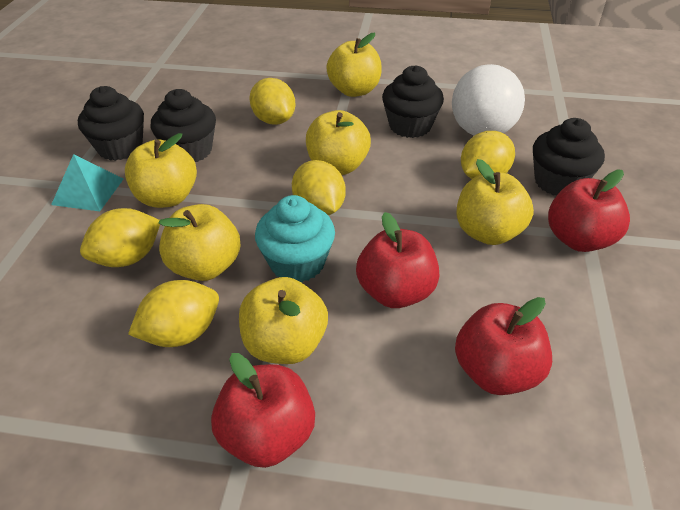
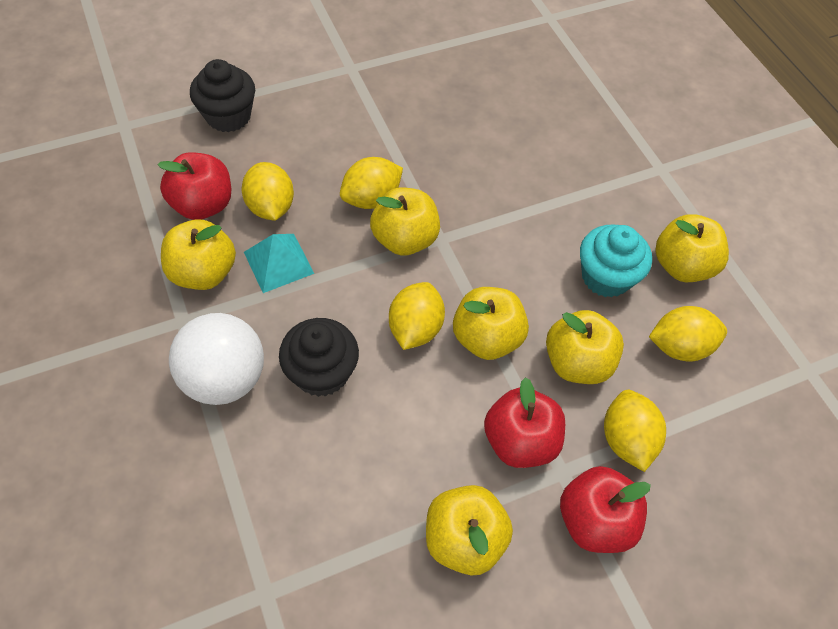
black cupcake: 4 -> 2
red apple: 4 -> 3

